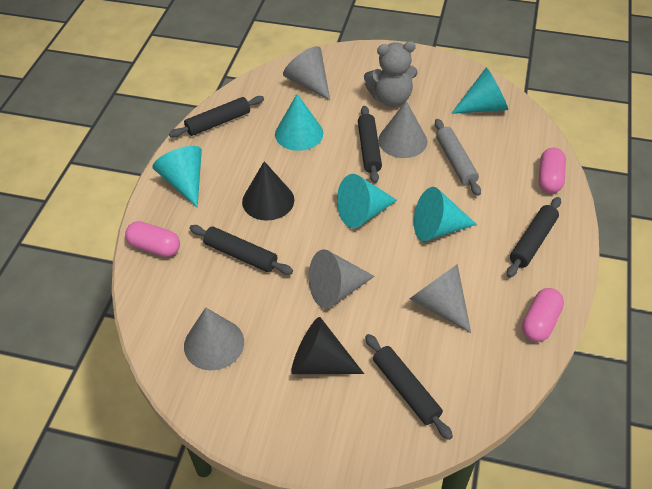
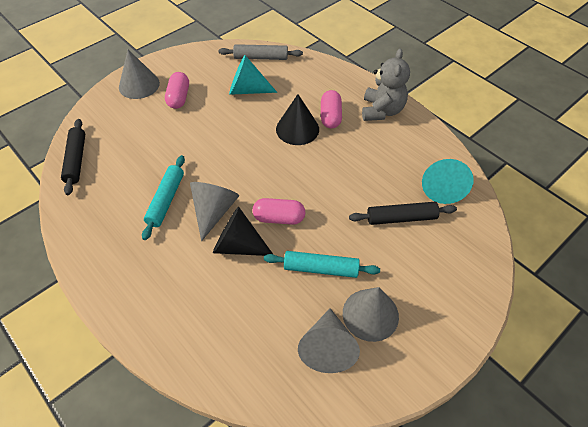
black rolling pin: 5 -> 2
grey cone: 5 -> 4
turquoise cone: 5 -> 2
turquoise rolling pin: 0 -> 2

